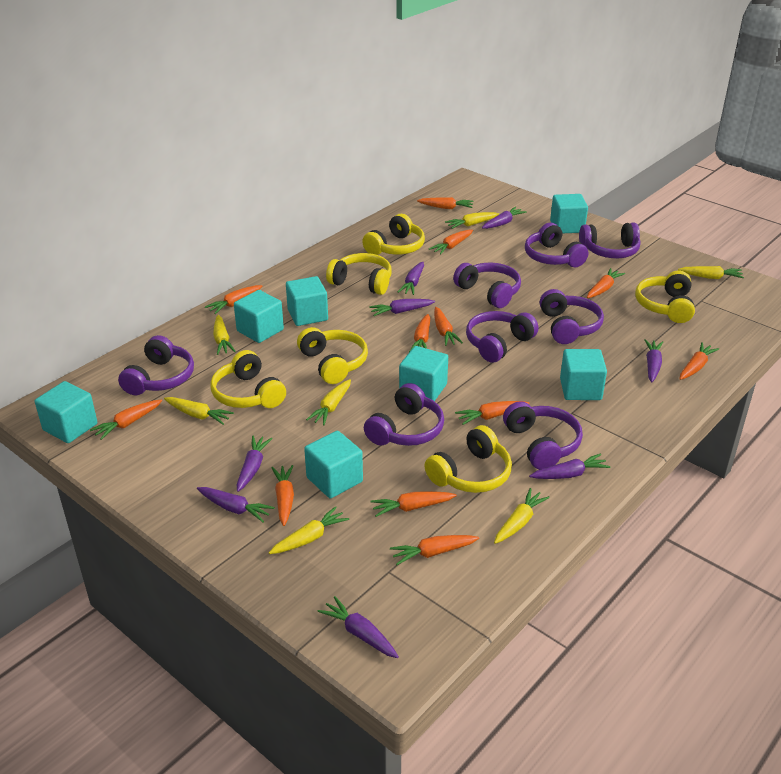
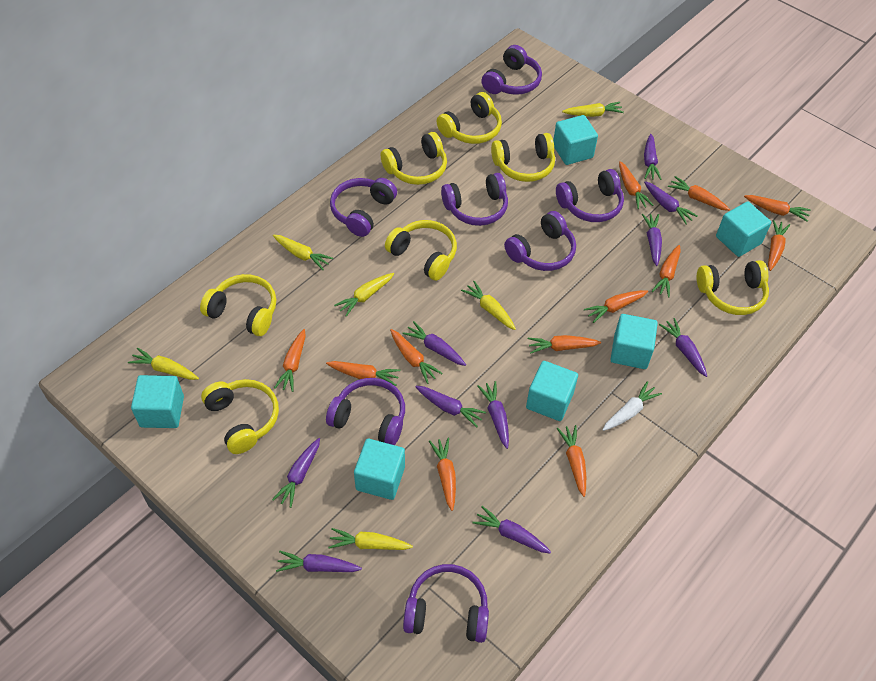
purple carrot: 8 -> 10
purple headphones: 8 -> 7
turquoise cube: 7 -> 6
white carrot: 0 -> 1
yellow carrot: 7 -> 6
yellow headphones: 6 -> 7

